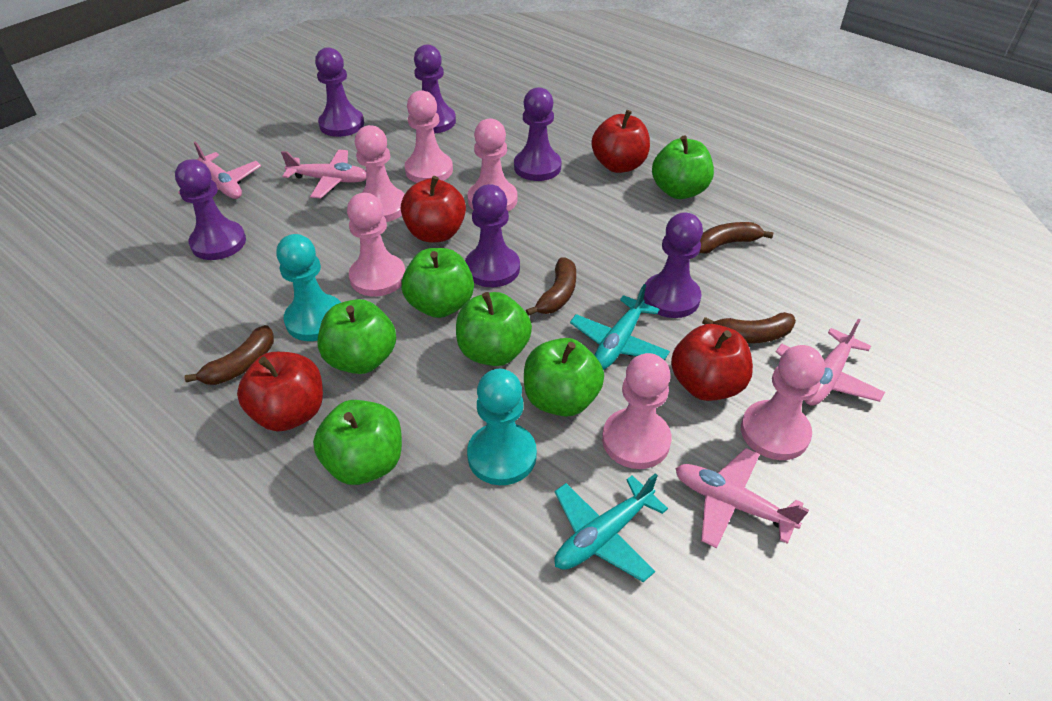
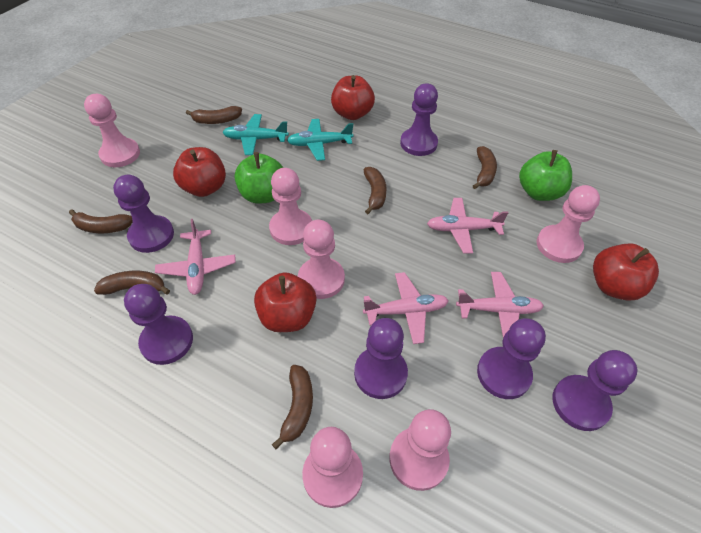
brown banana: 4 -> 6
green apple: 6 -> 2
turquoise pawn: 2 -> 0

